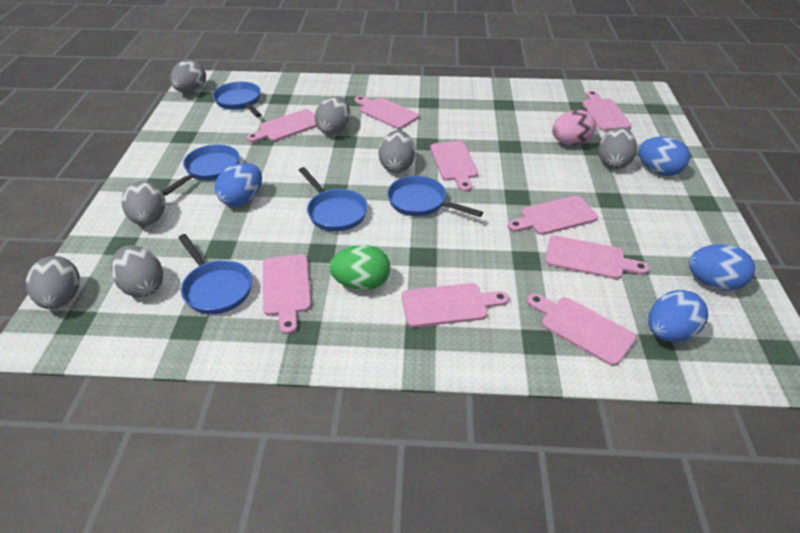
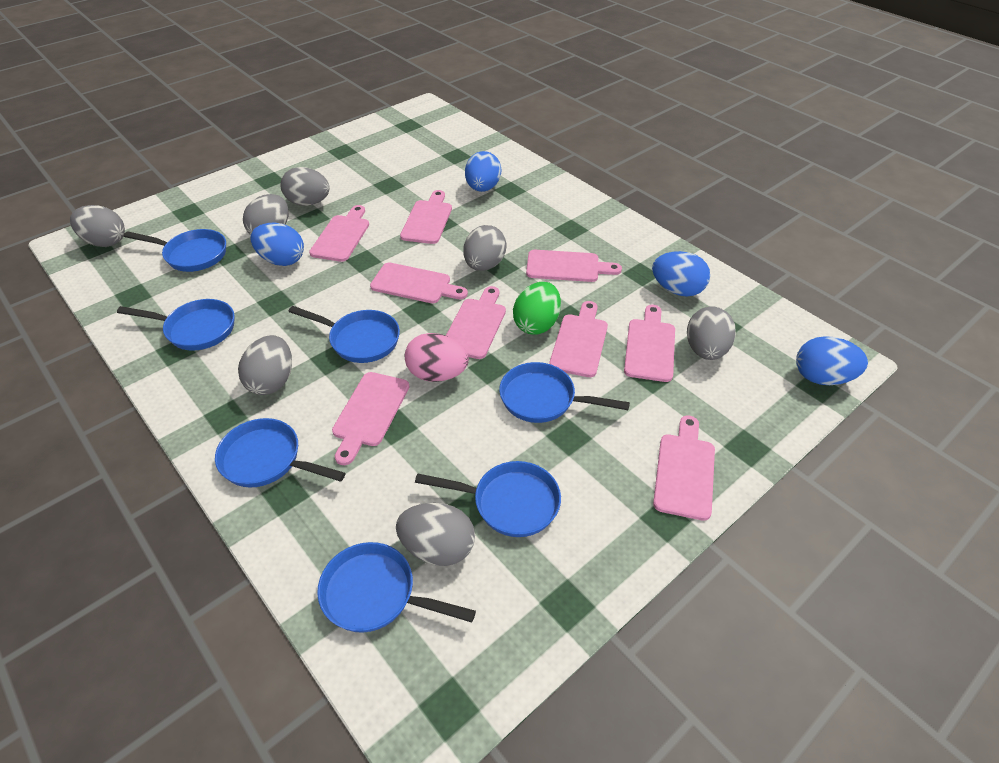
blue pan: 5 -> 7

